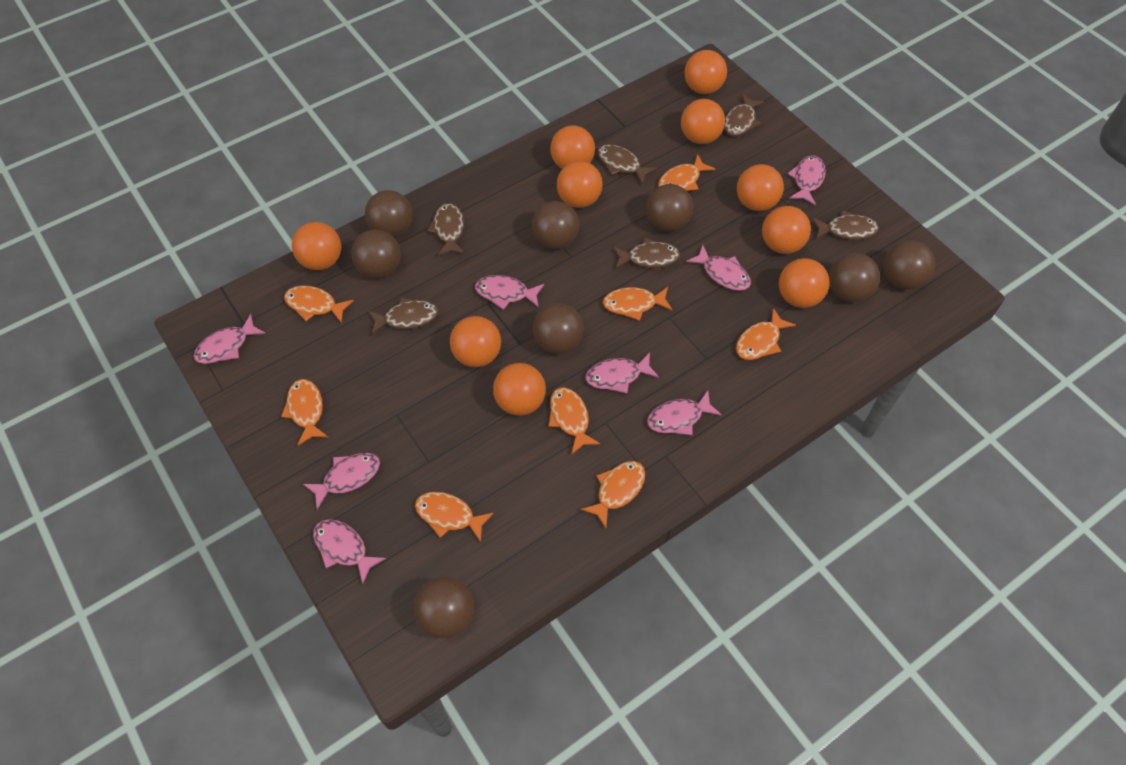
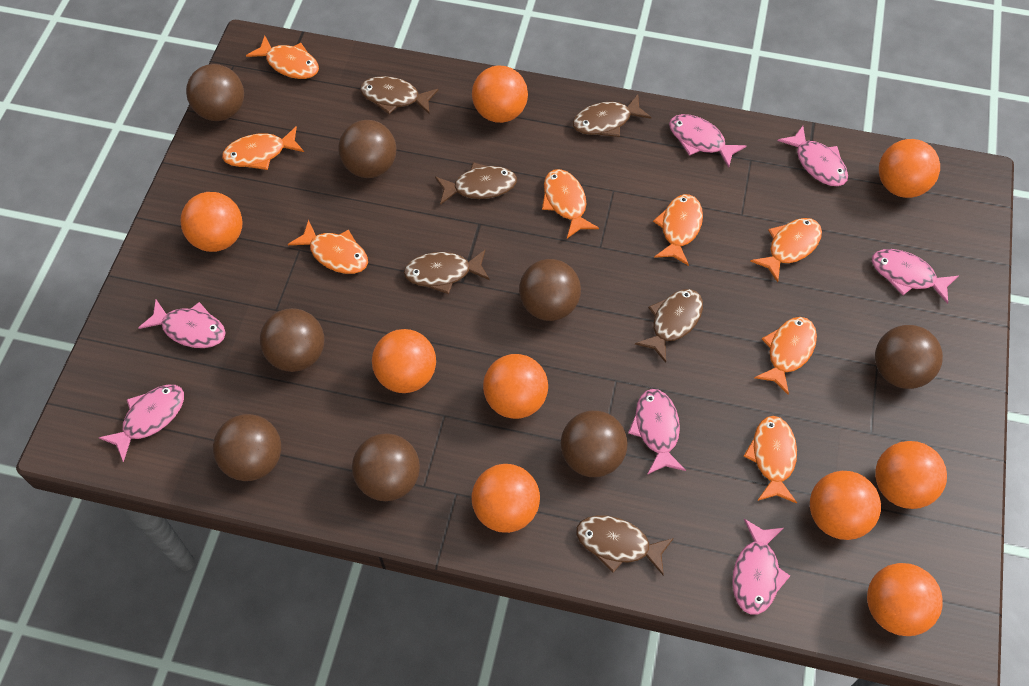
orange ball: 10 -> 9
pink fish: 8 -> 7

